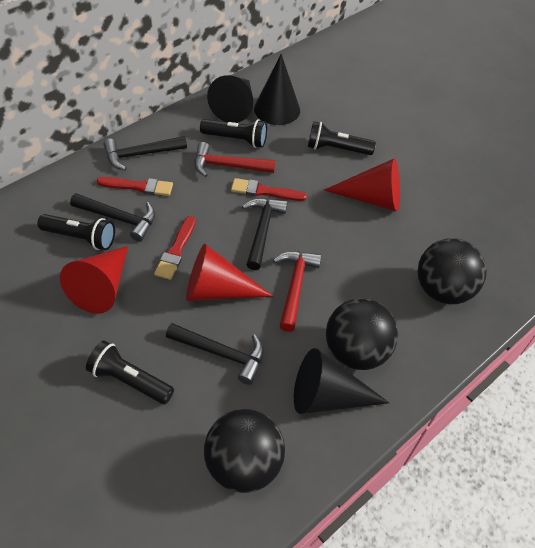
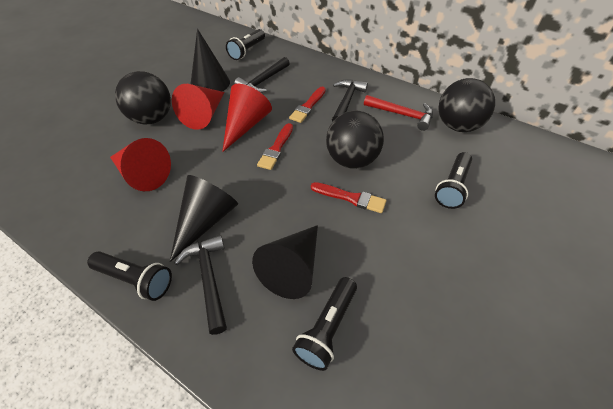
black hammer: 4 -> 3
red hammer: 2 -> 1

